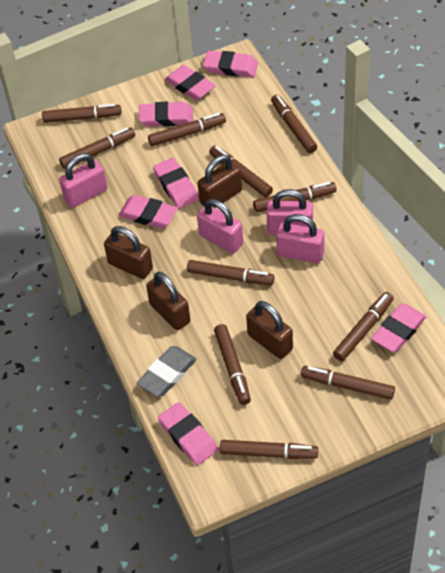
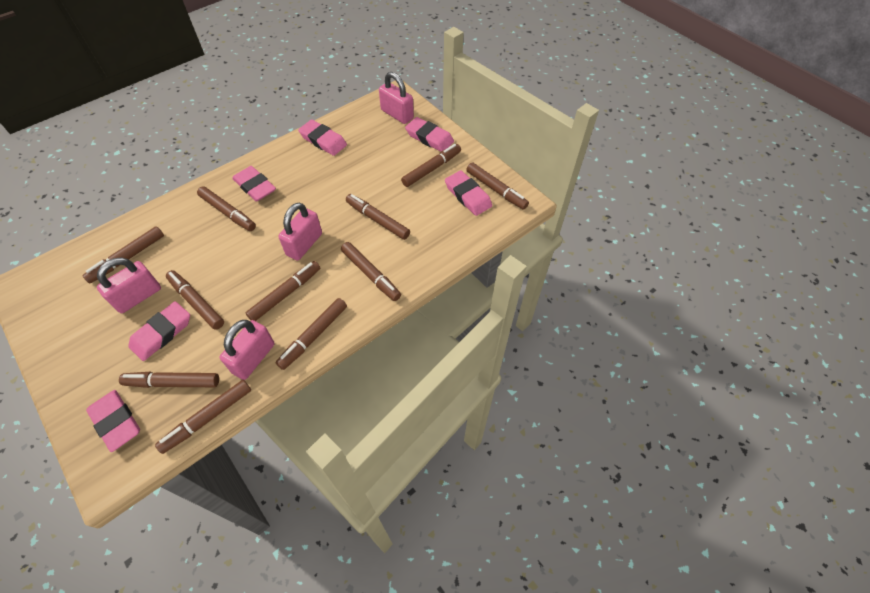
brown padlock: 4 -> 0
grey eraser: 1 -> 0
pink eraser: 7 -> 6

